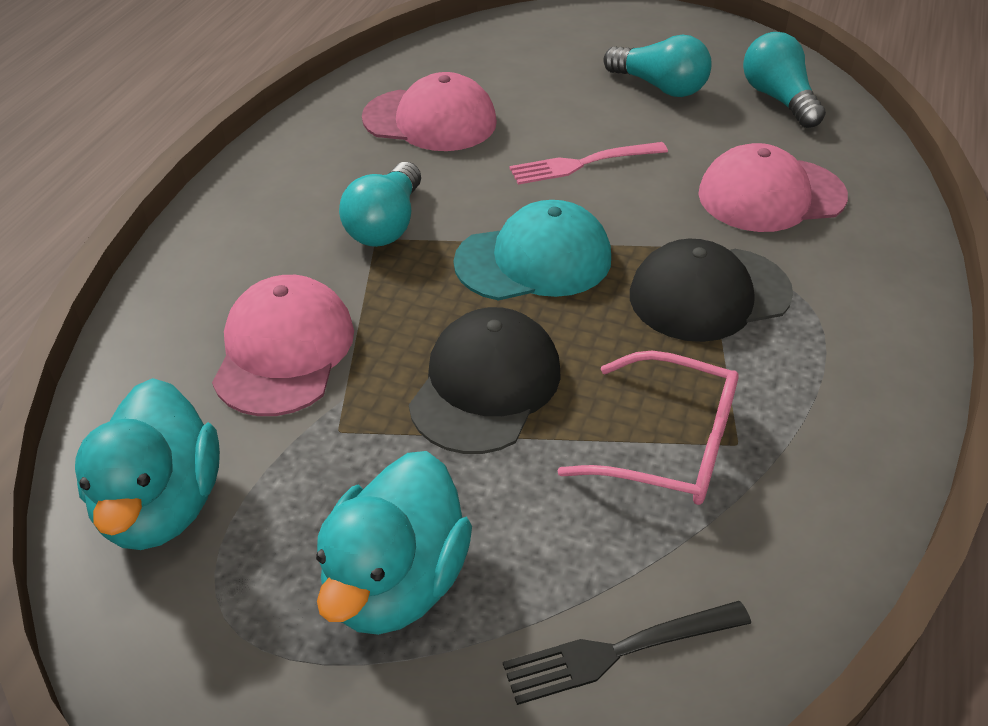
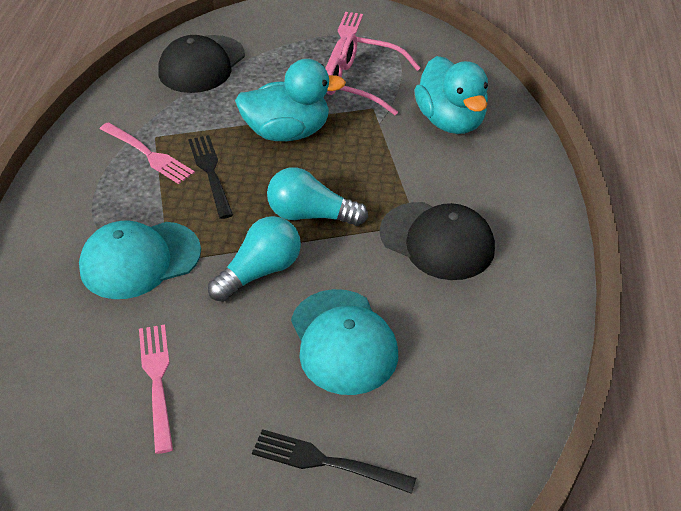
black fork: 1 -> 2
pink cap: 3 -> 0
pink fork: 1 -> 3
turquoise cap: 1 -> 2
turquoise light bulb: 3 -> 2

